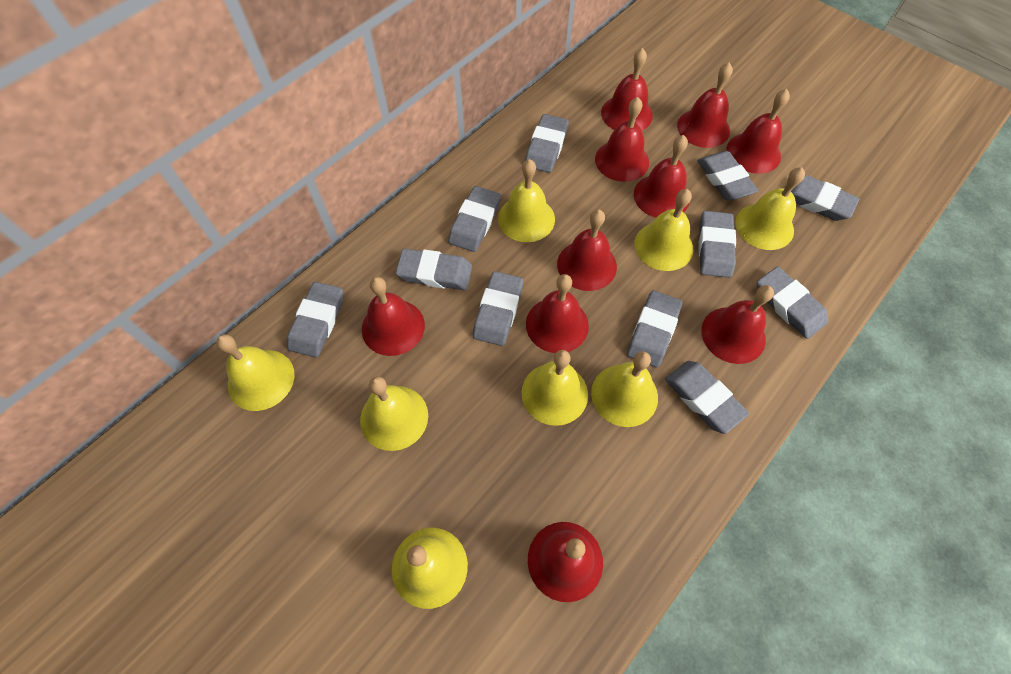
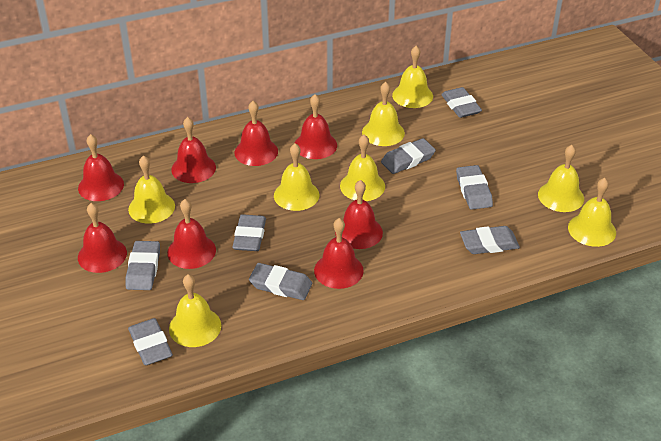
grey eraser: 11 -> 8
red bell: 10 -> 8

